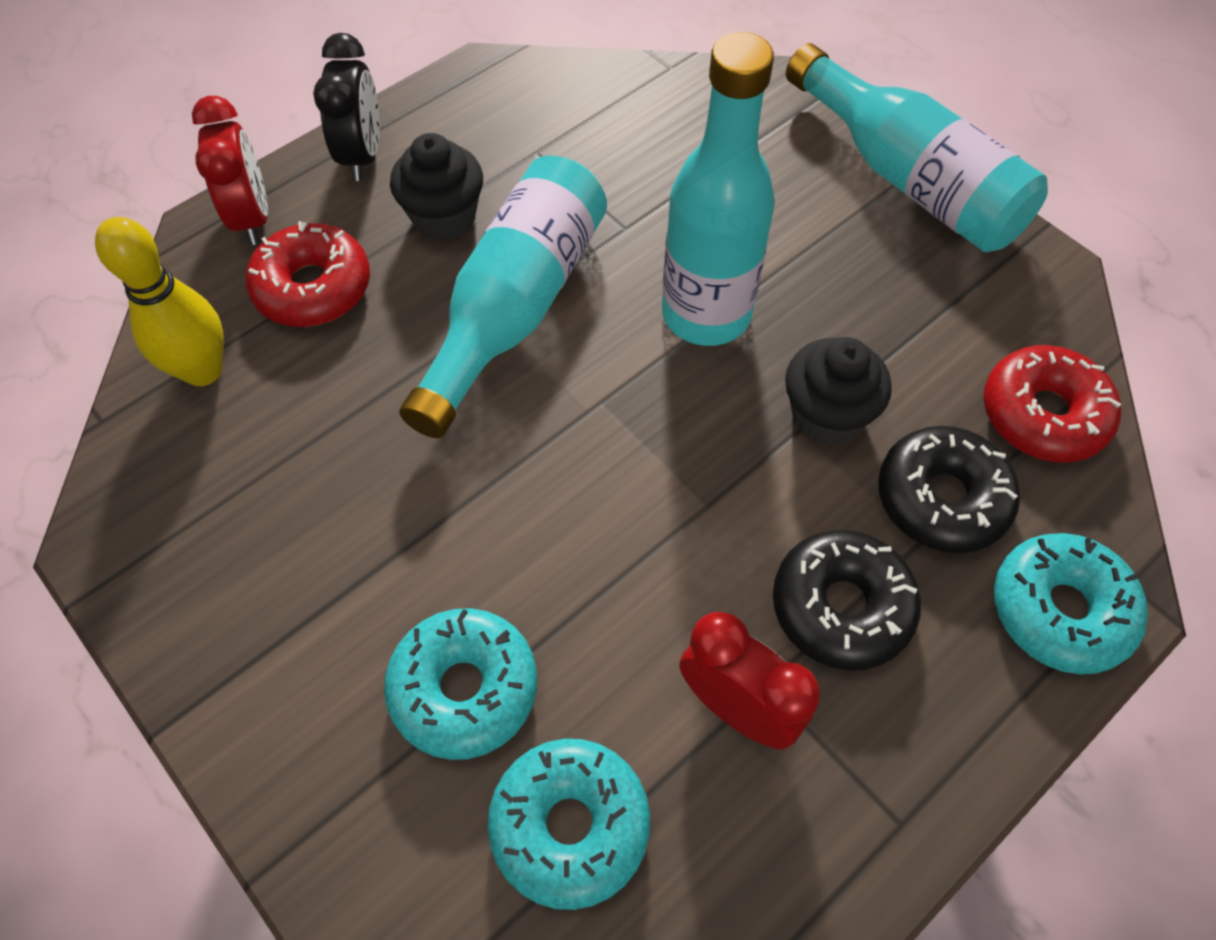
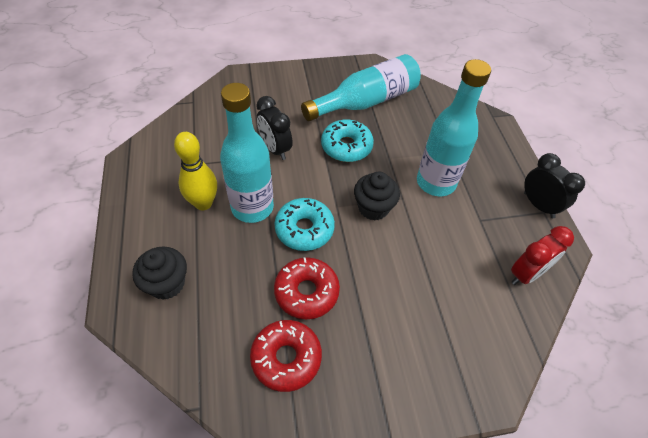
black clock: 1 -> 2
black donut: 2 -> 0
red clock: 2 -> 1
turquoise donut: 3 -> 2

